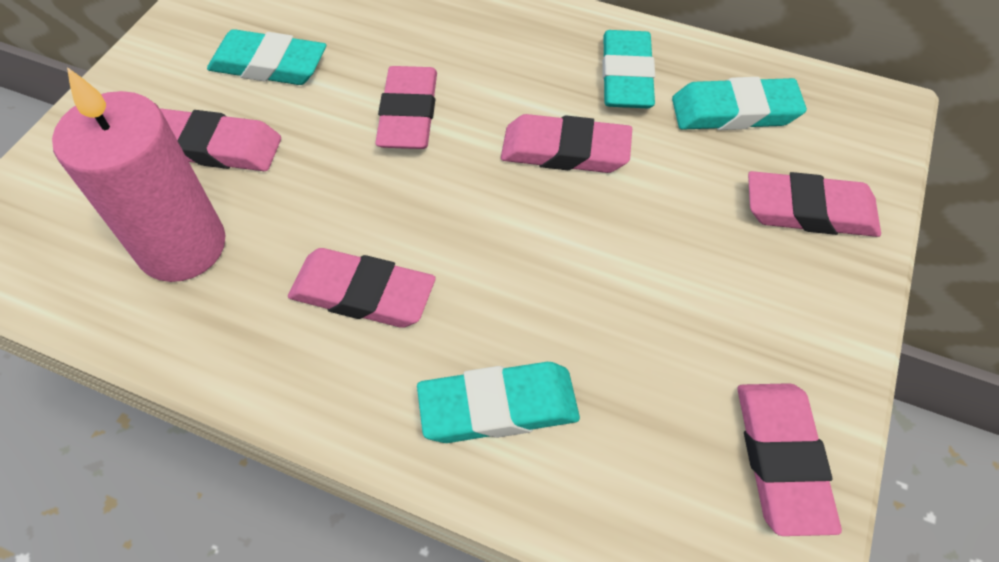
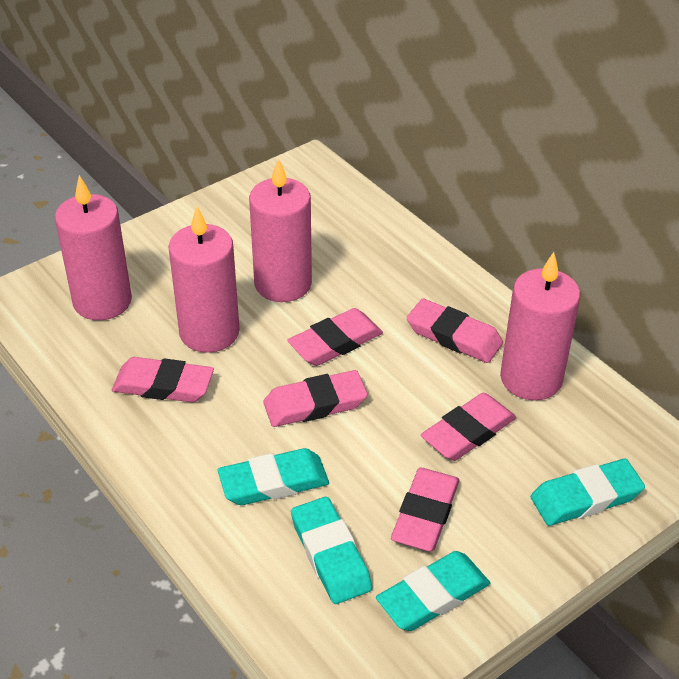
pink candle: 1 -> 4

